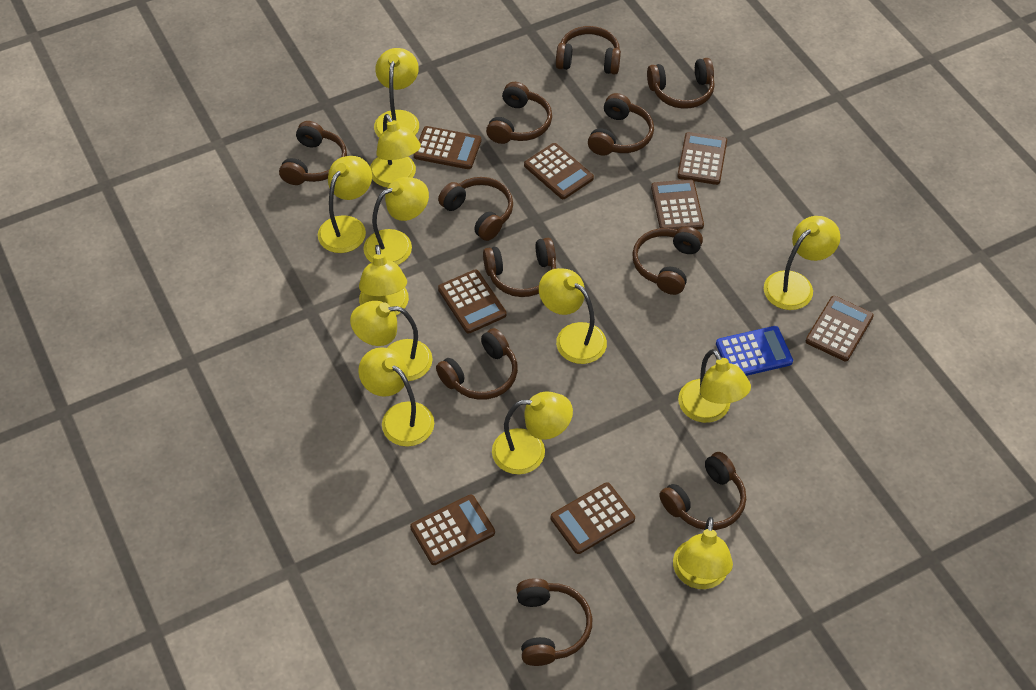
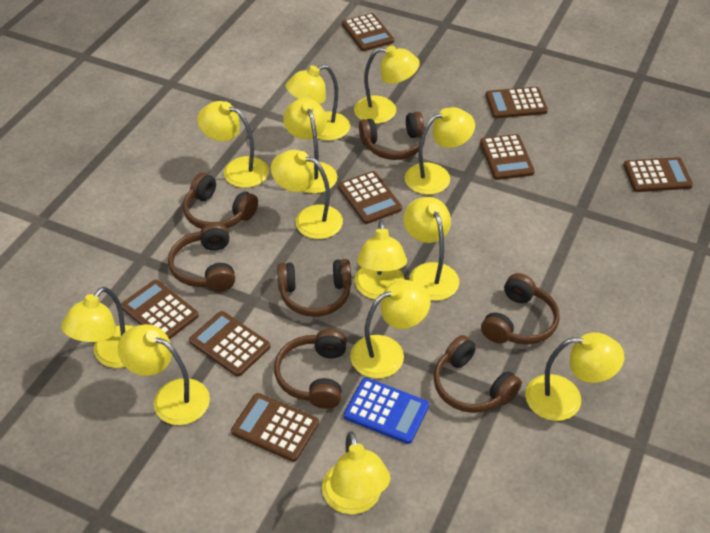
brown headphones: 11 -> 7
yellow lamp: 12 -> 13

